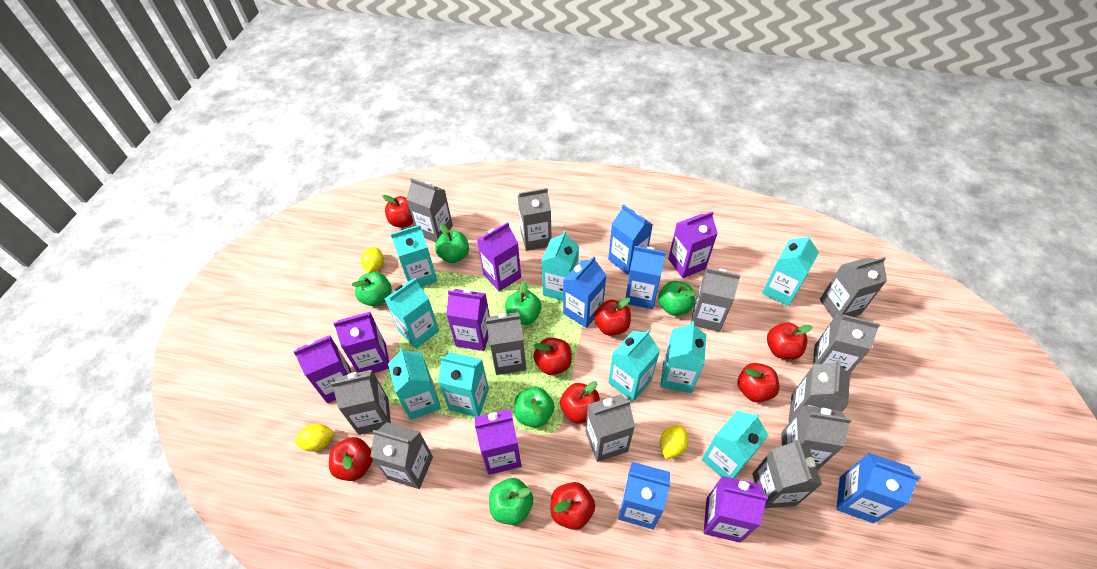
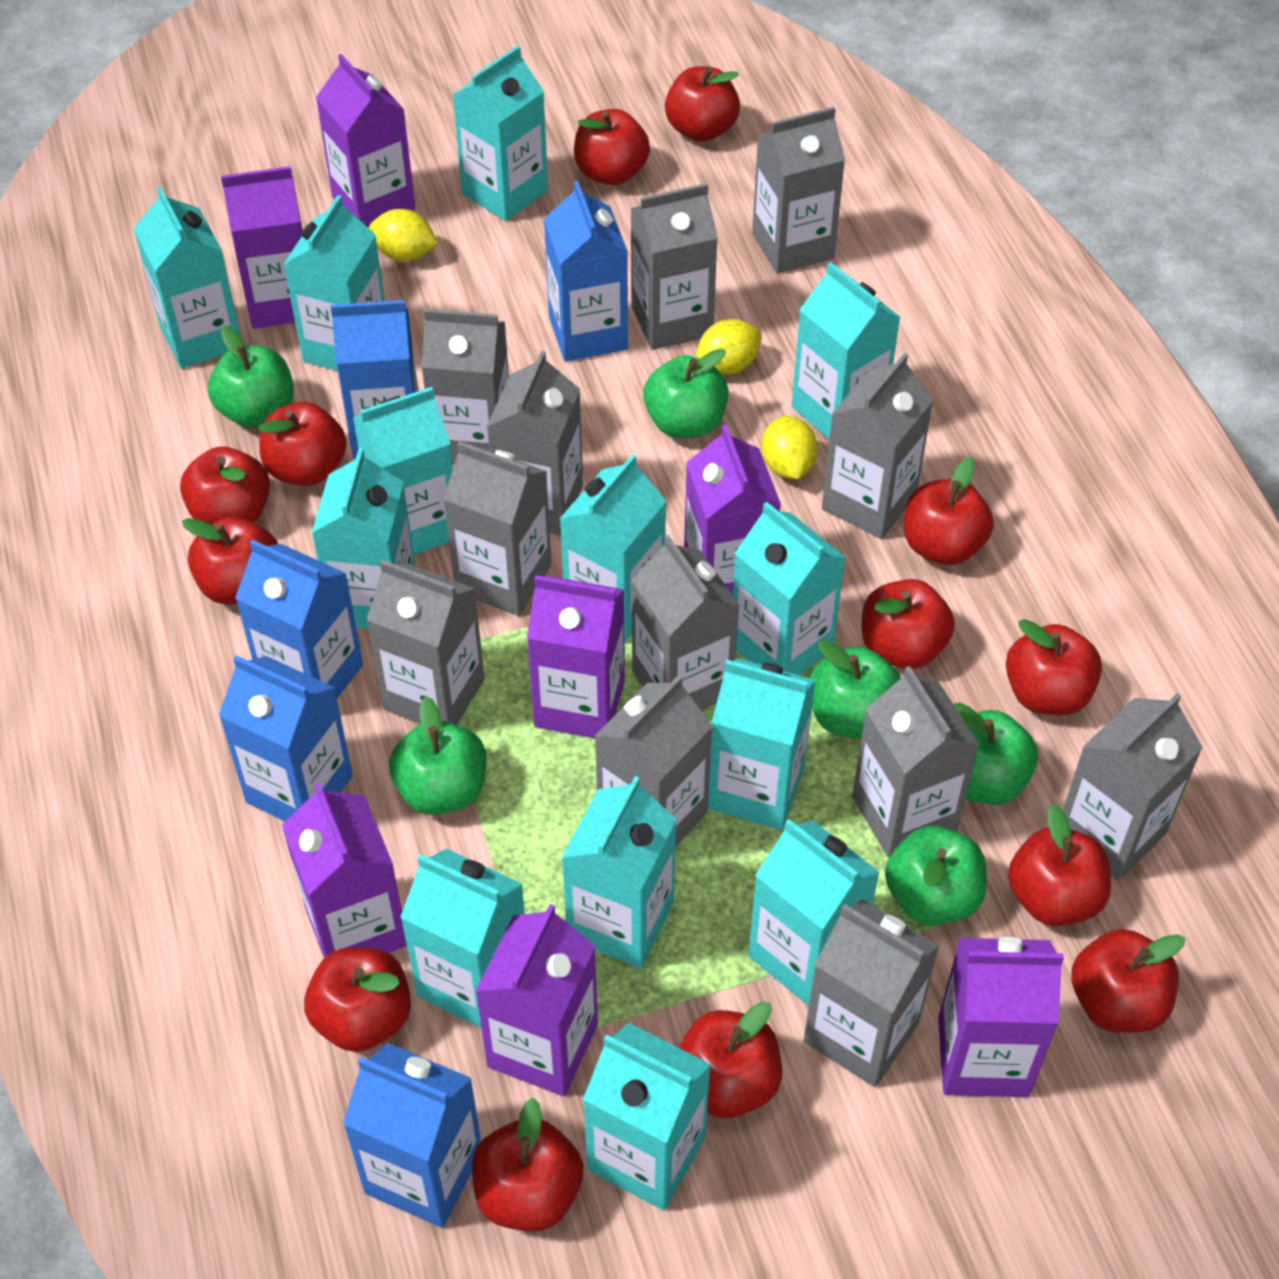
red apple: 8 -> 13
turquoise carton: 9 -> 13

